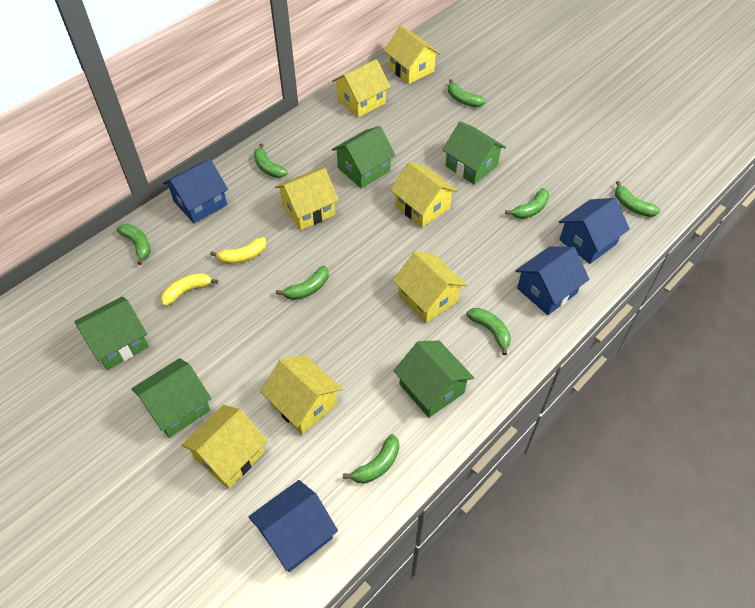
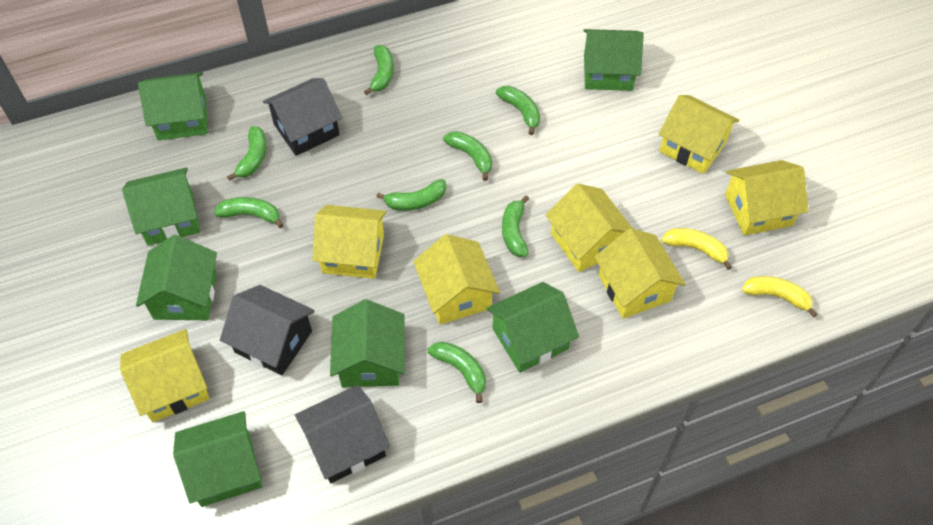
black house: 0 -> 3
blue house: 4 -> 0
green house: 5 -> 7

